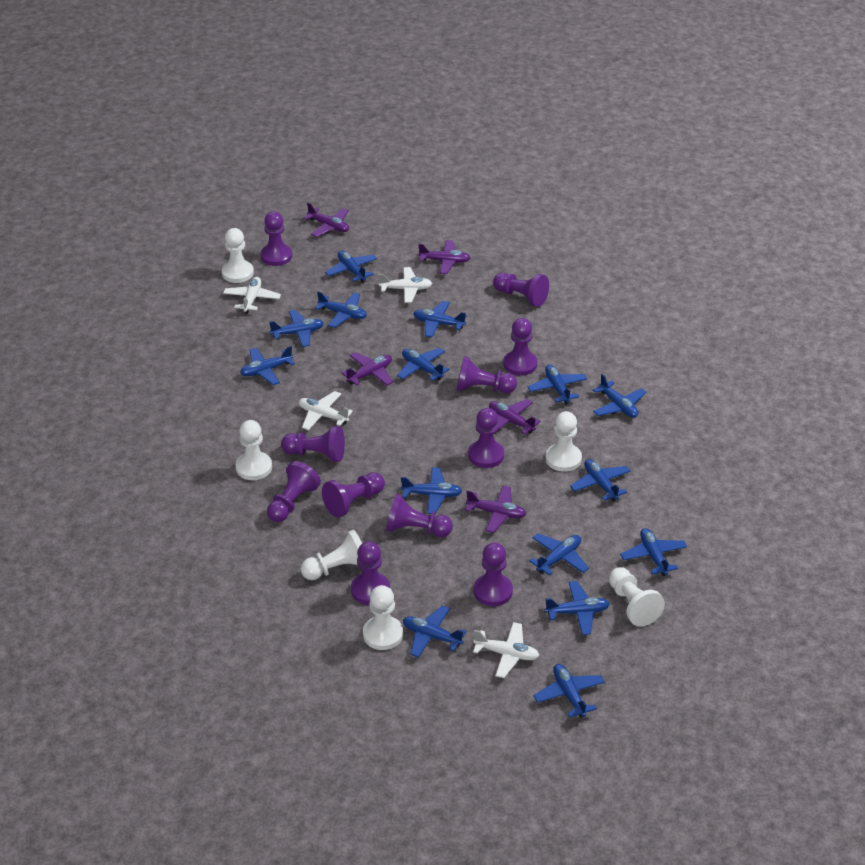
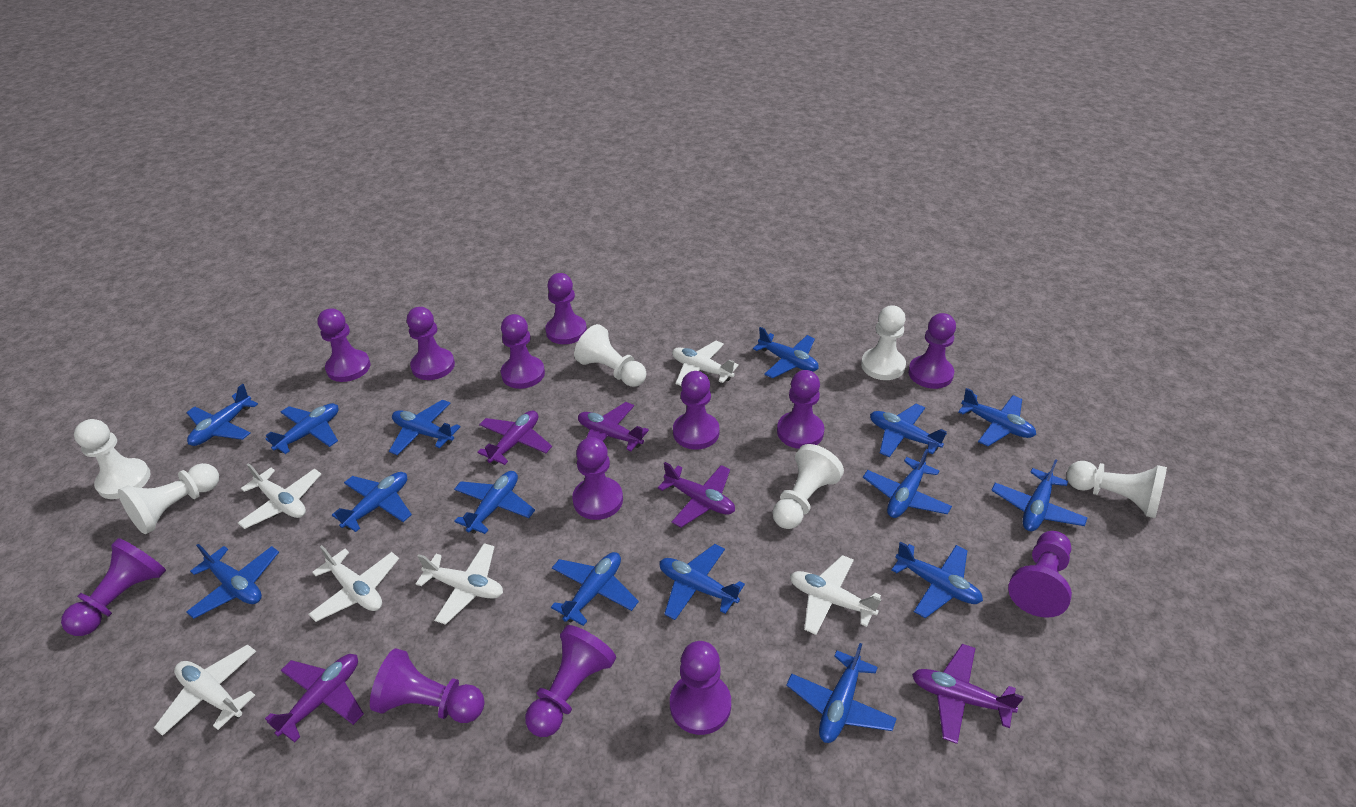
purple pawn: 11 -> 13
white plane: 4 -> 6

